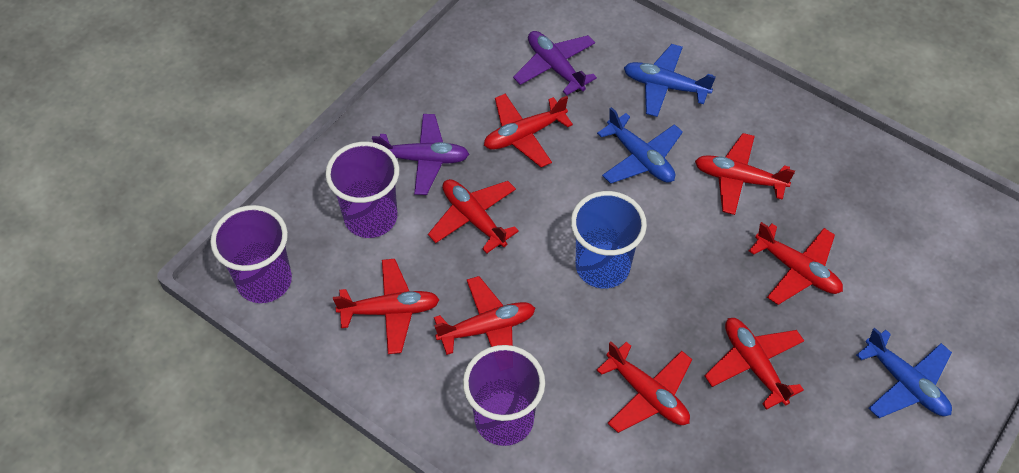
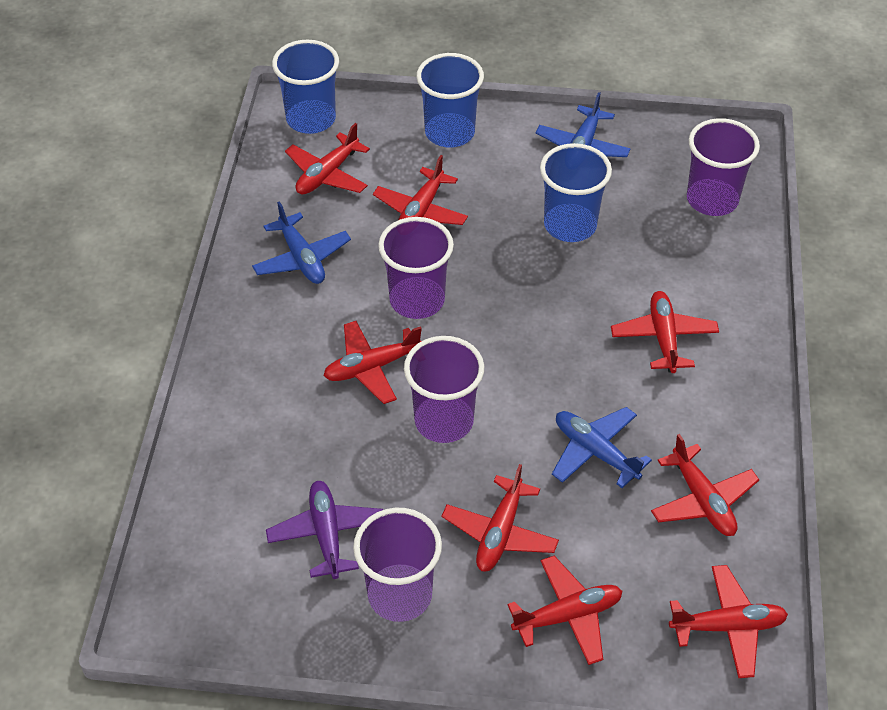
blue cup: 1 -> 3
purple cup: 3 -> 4
purple plane: 2 -> 1

